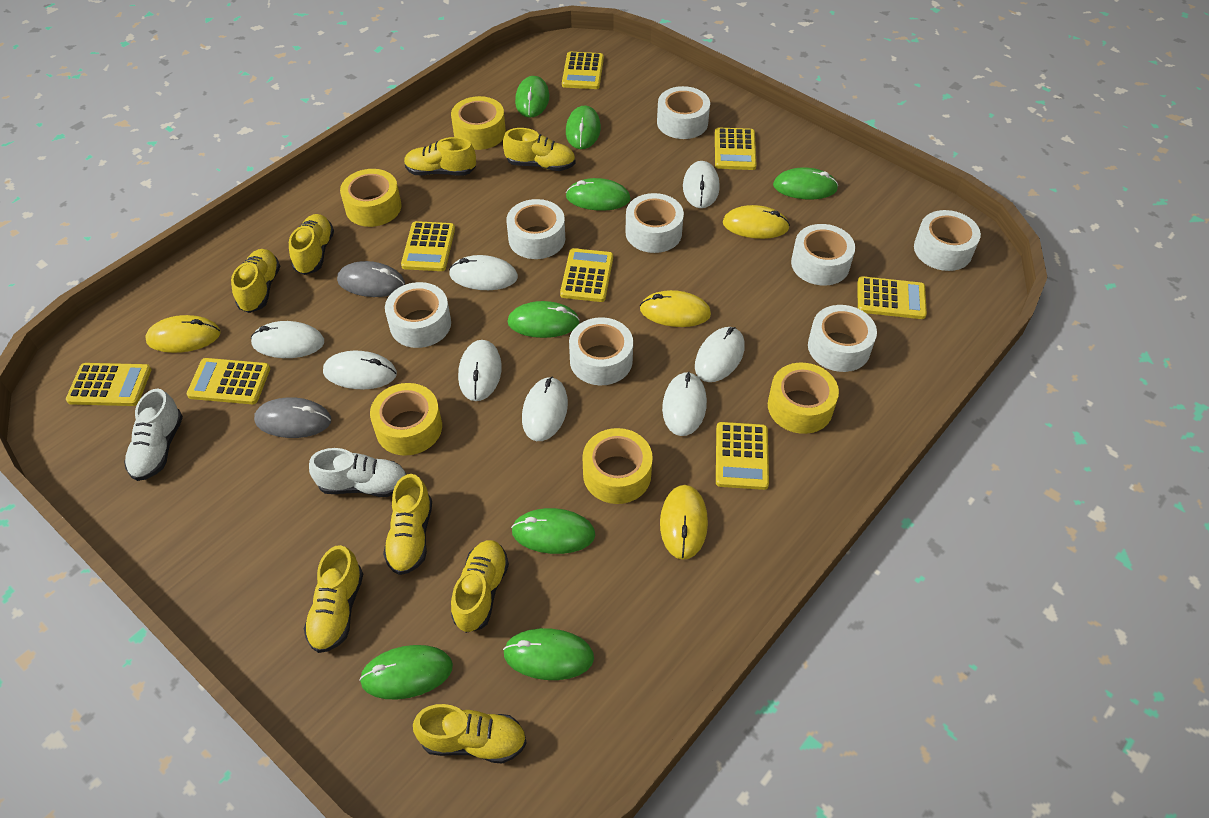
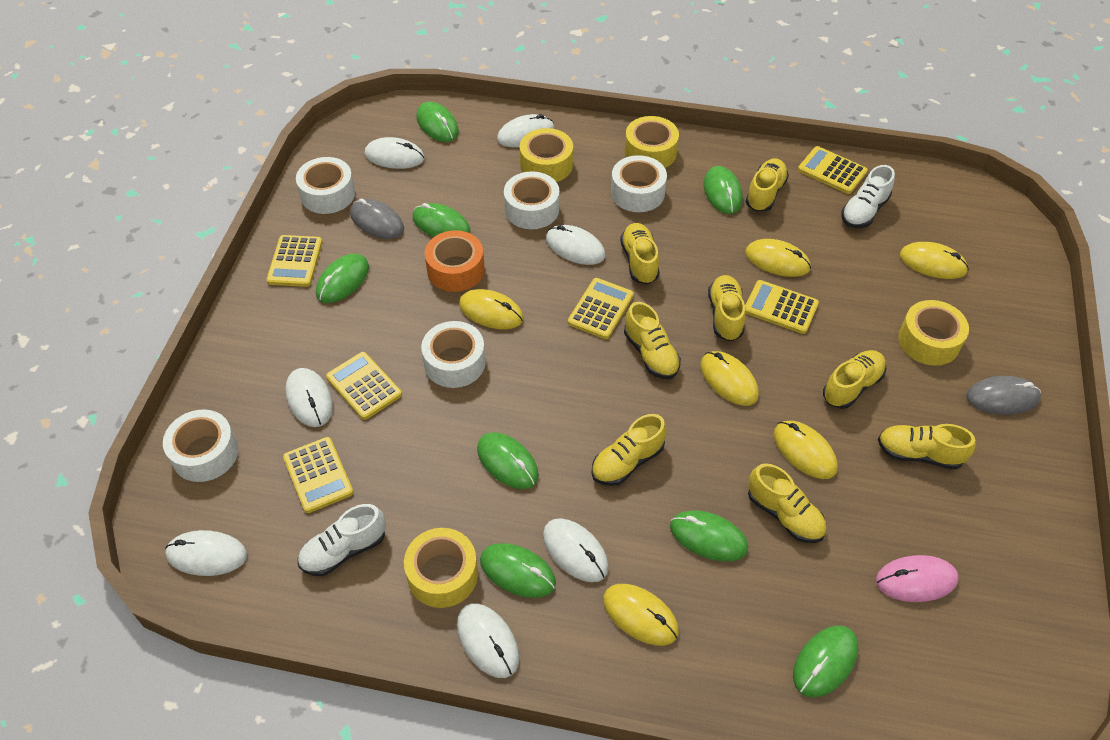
orange tape: 0 -> 1
pink mouse: 0 -> 1
white mouse: 8 -> 7
white tape: 8 -> 5
yellow calculator: 8 -> 6
yellow mouse: 4 -> 6
yellow tape: 5 -> 4

